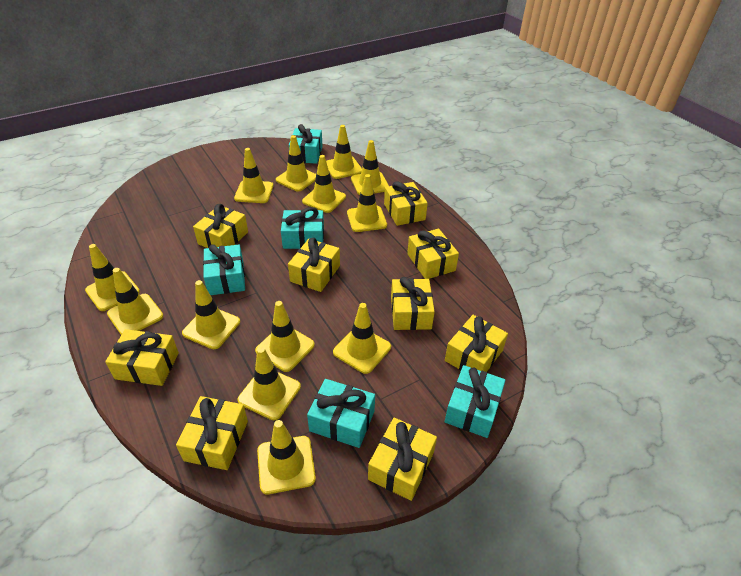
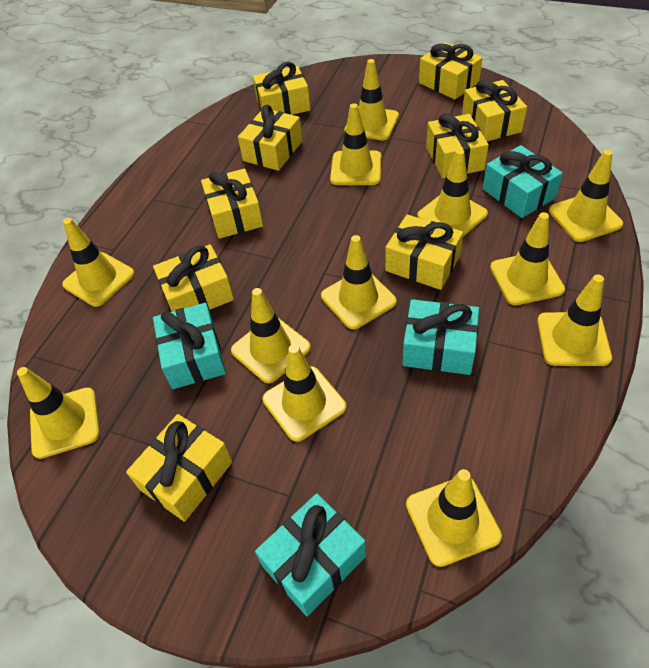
turquoise gift: 5 -> 4
yellow traffic cone: 13 -> 12

